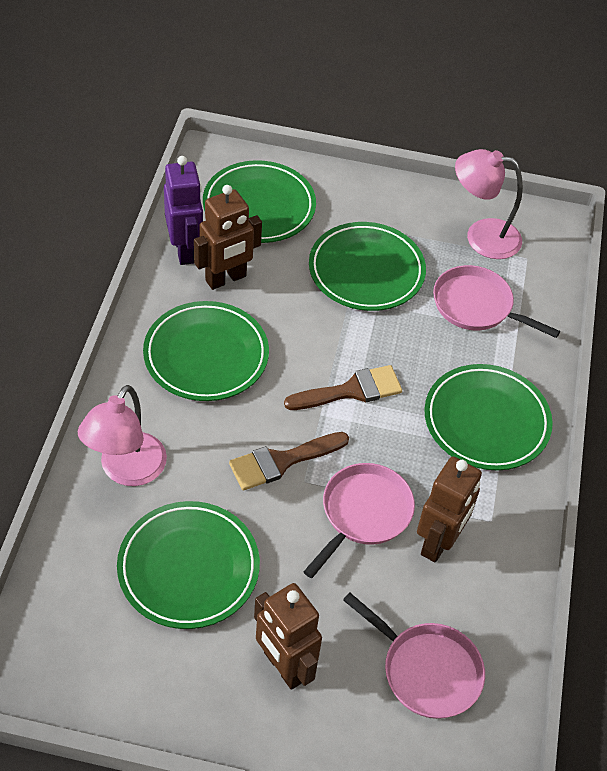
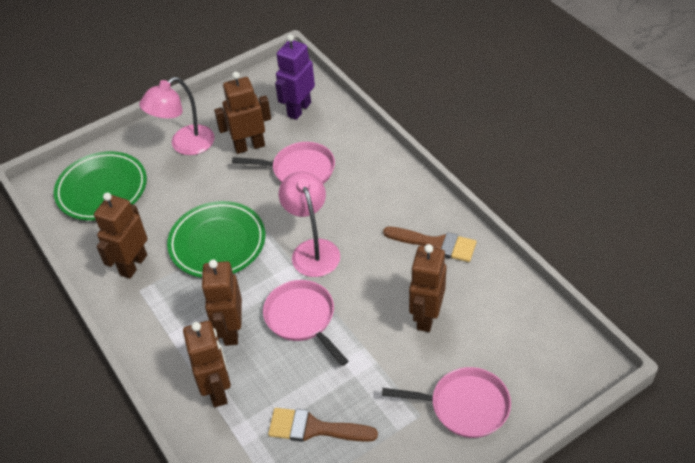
brown robot: 3 -> 5
green plate: 5 -> 2

